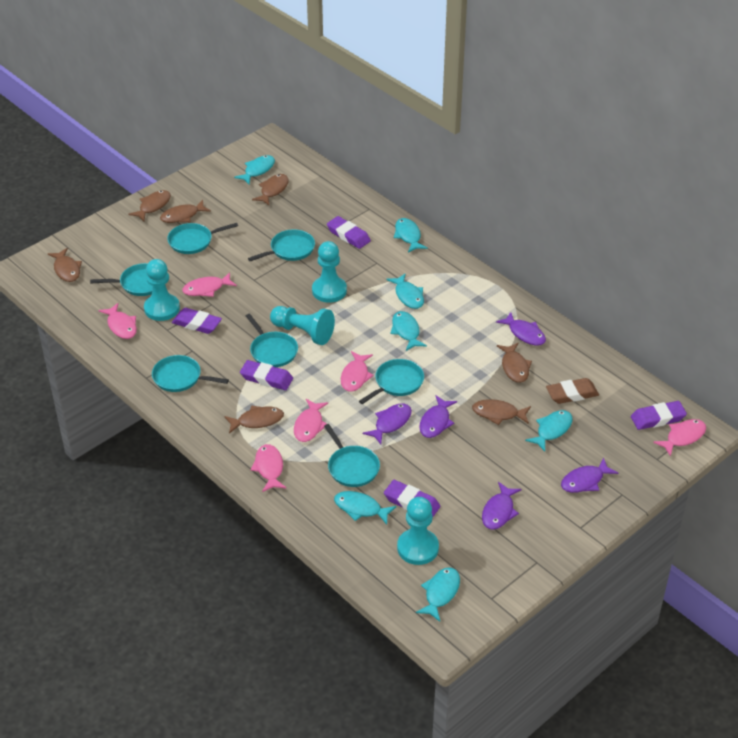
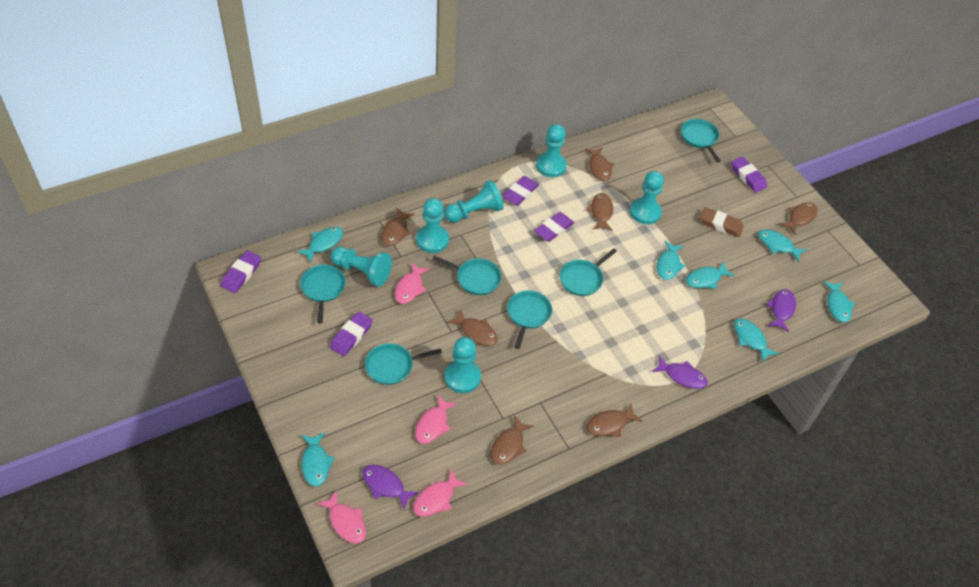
pink fish: 6 -> 4
purple fish: 5 -> 3
turquoise pan: 7 -> 6
turquoise pawn: 4 -> 6

